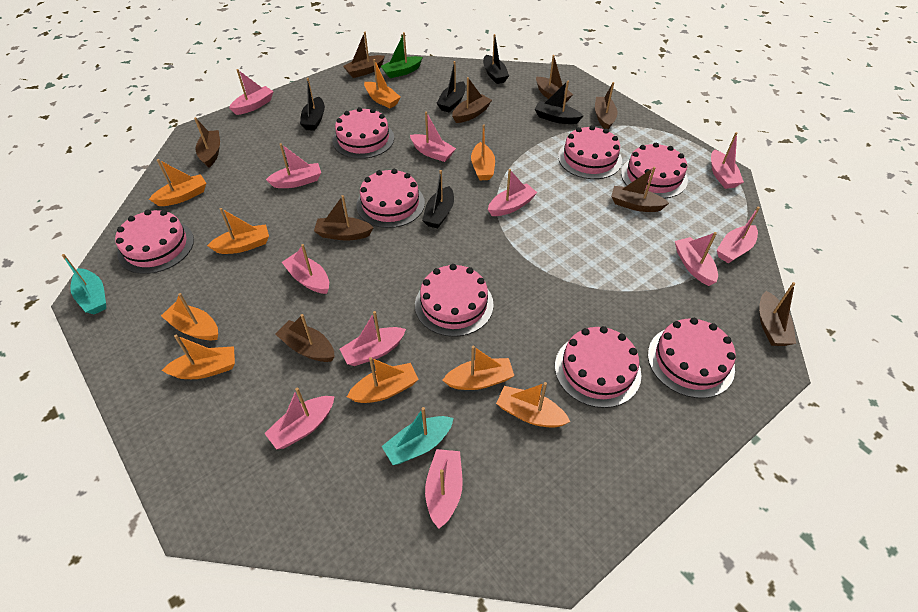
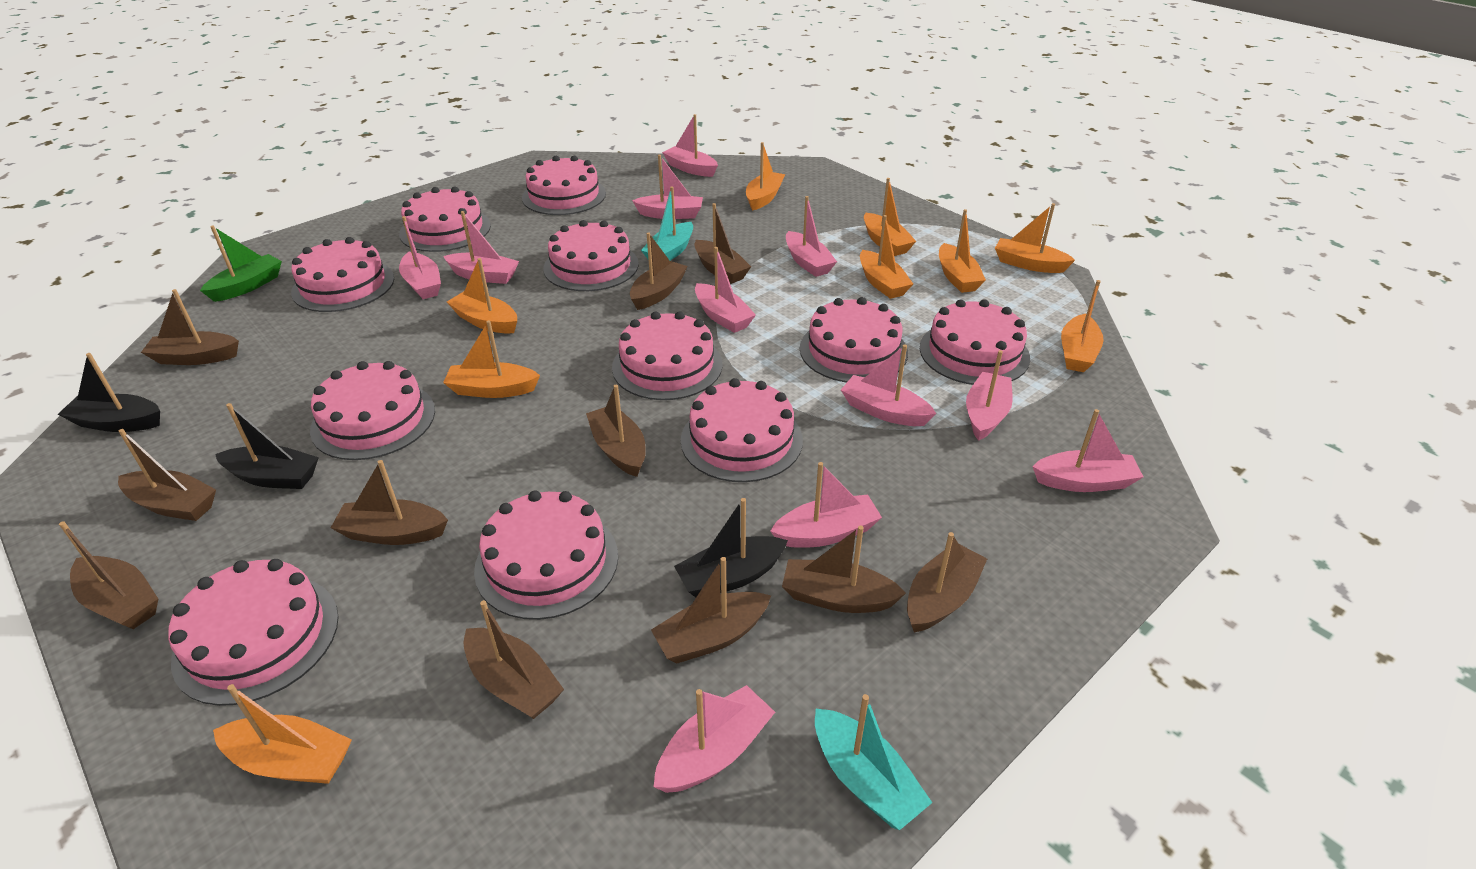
black boat: 5 -> 3
brown boat: 9 -> 11
pink cake: 8 -> 11

